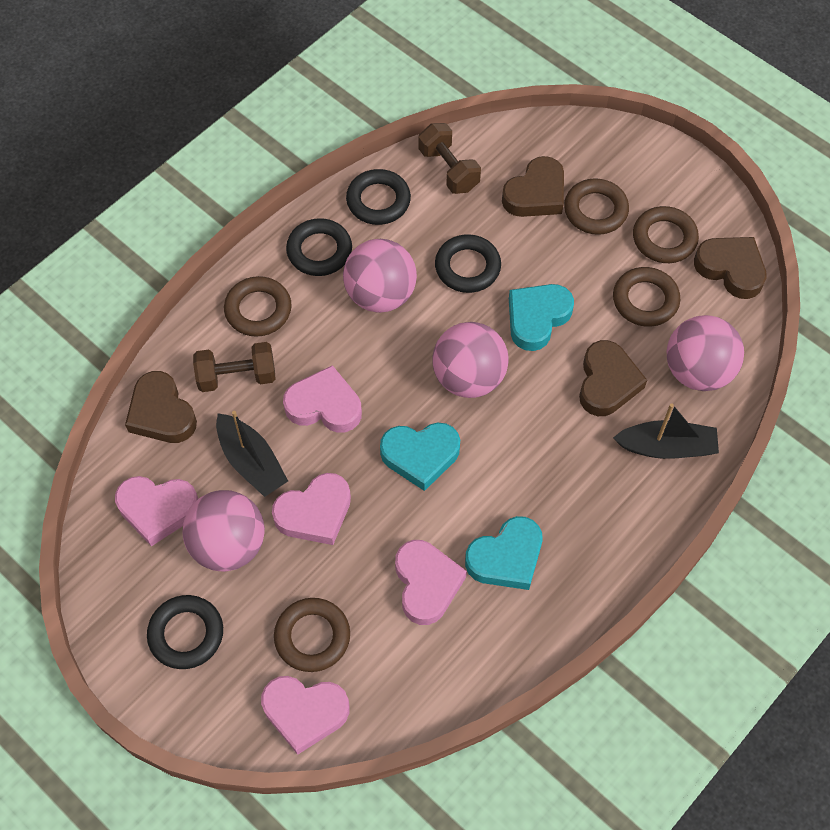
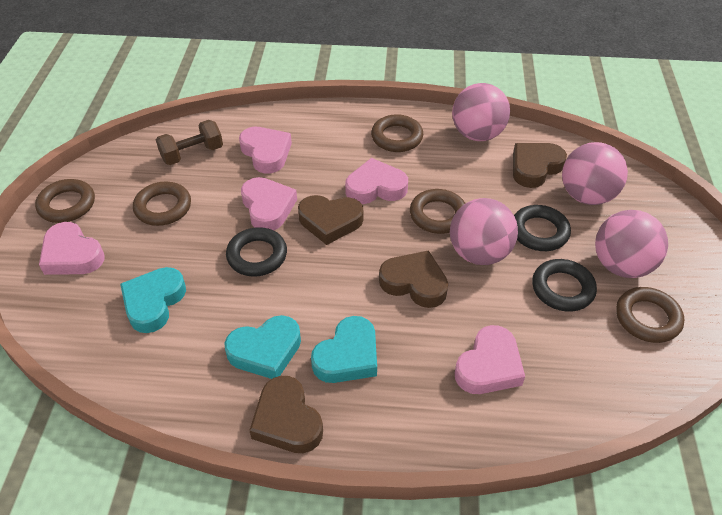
black boat: 2 -> 0
black ring: 4 -> 3
brown dumbbell: 2 -> 1

